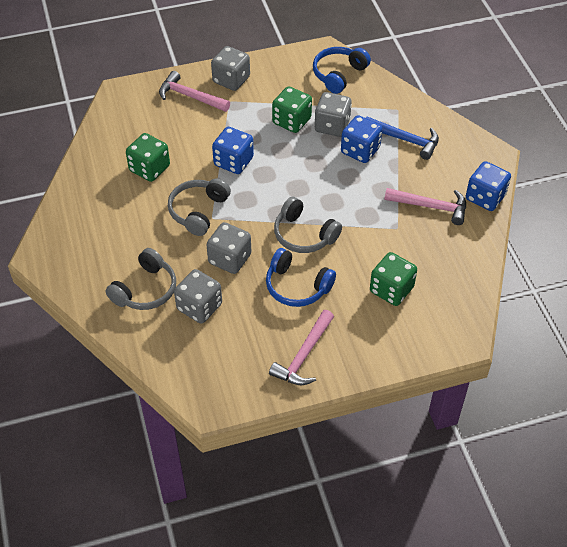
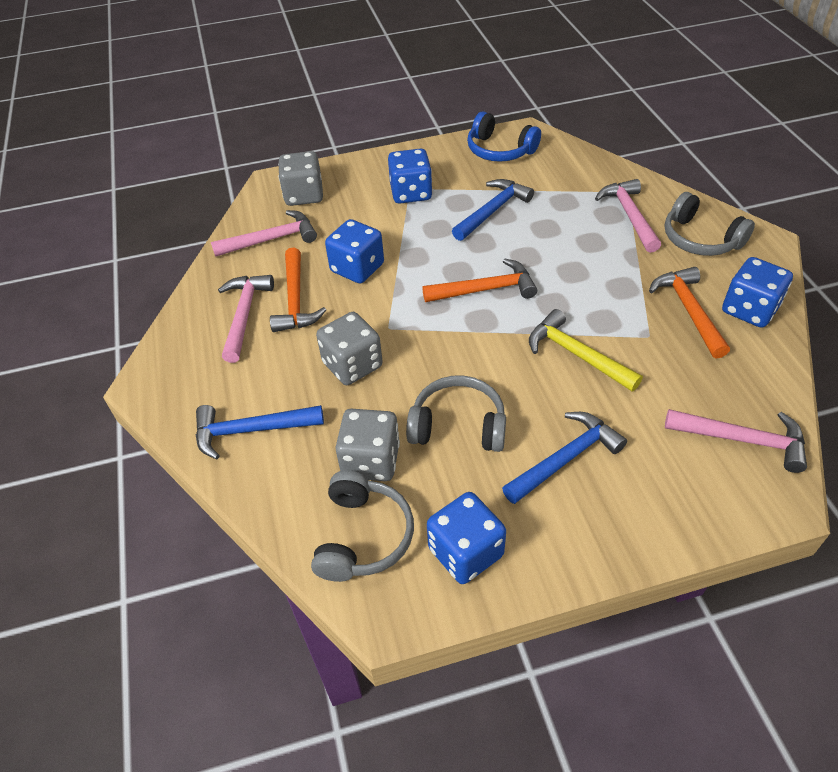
blue dice: 3 -> 4
blue hammer: 1 -> 3
blue headphones: 2 -> 1
green dice: 3 -> 0
grey dice: 4 -> 3
orange hammer: 0 -> 3
pink hammer: 3 -> 4
yellow hammer: 0 -> 1

